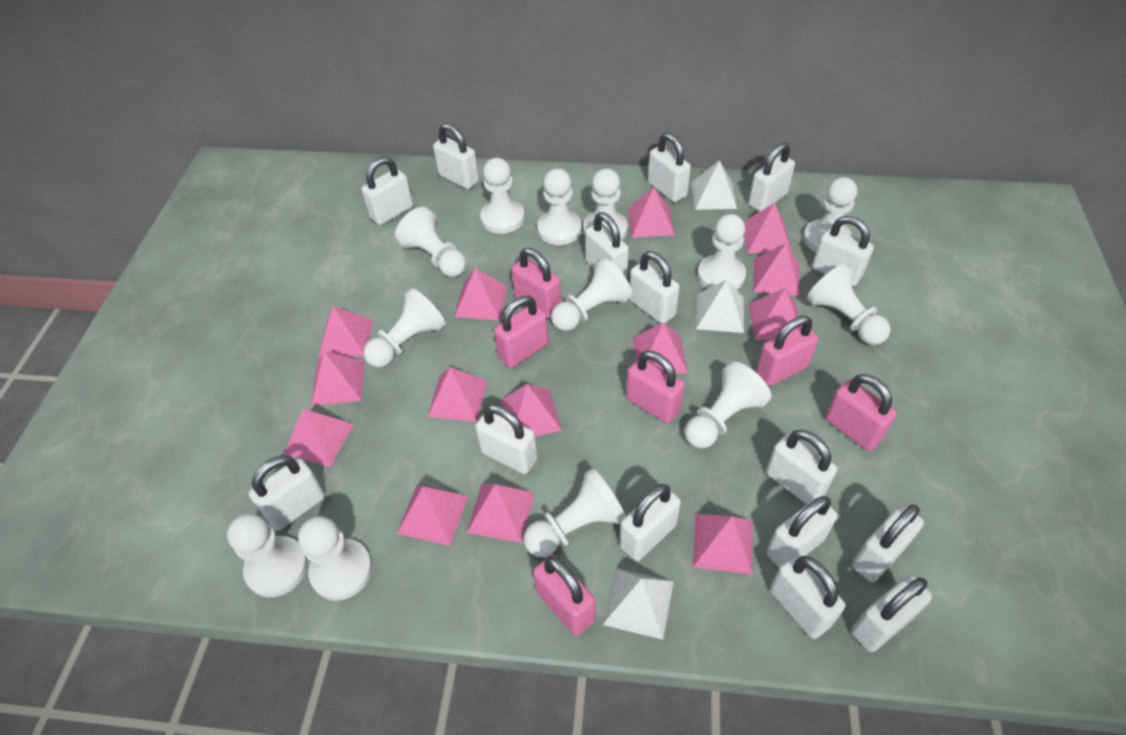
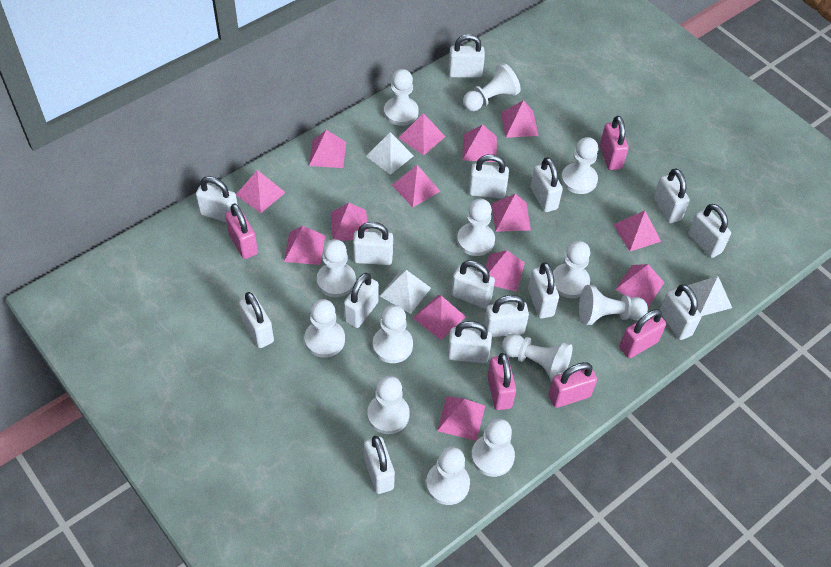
pink padlock: 6 -> 5

